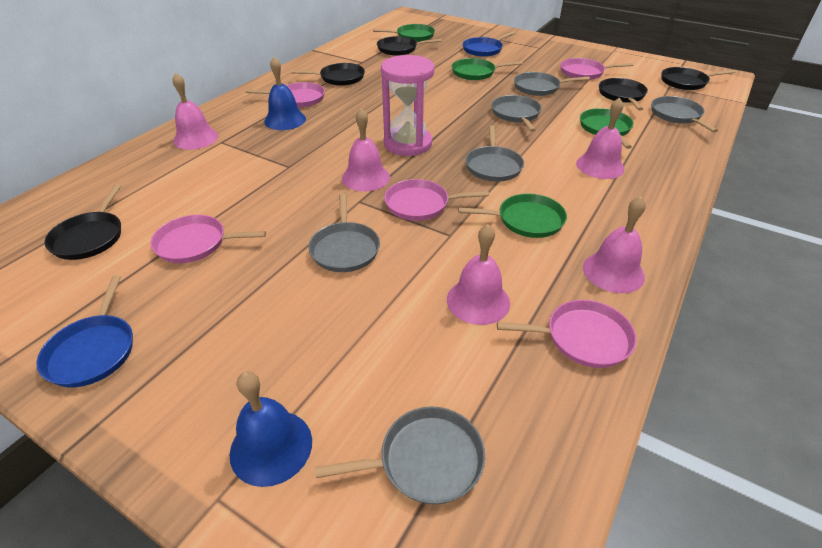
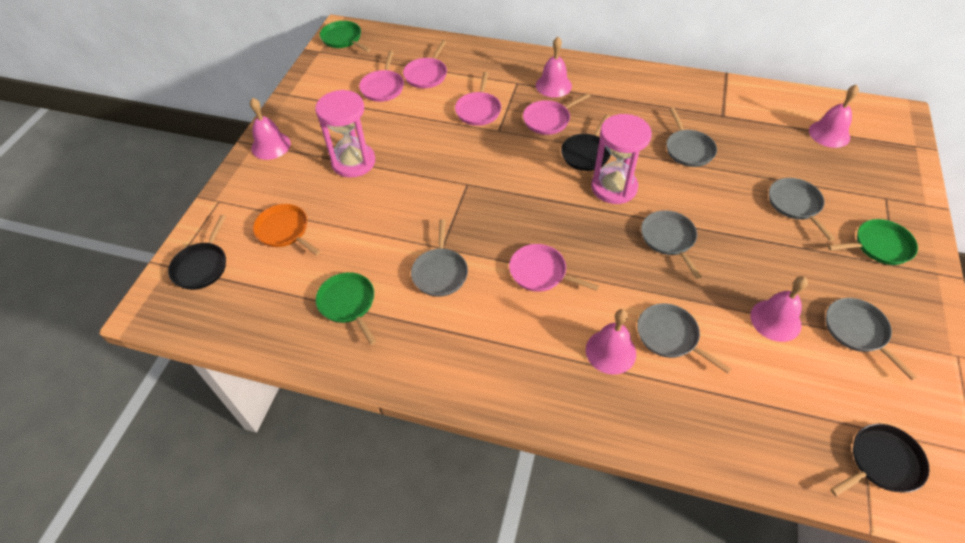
black pan: 5 -> 3
blue bell: 2 -> 0
blue pan: 2 -> 0
green pan: 4 -> 3
orange pan: 0 -> 1
pink hourglass: 1 -> 2

